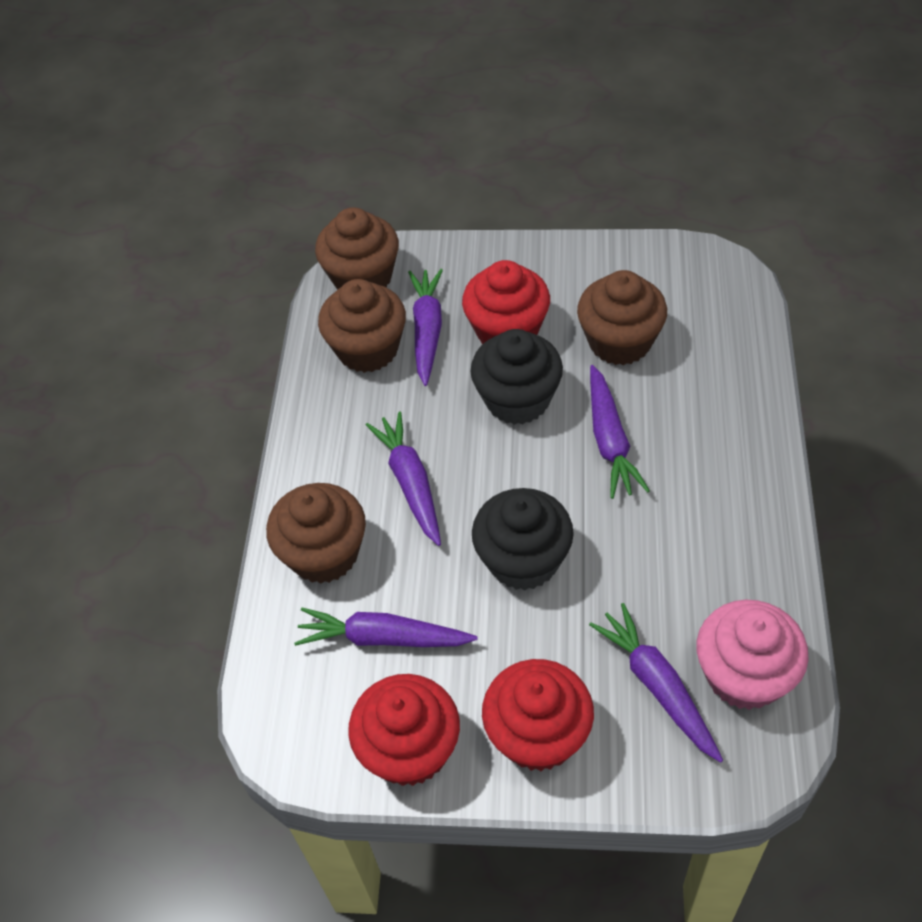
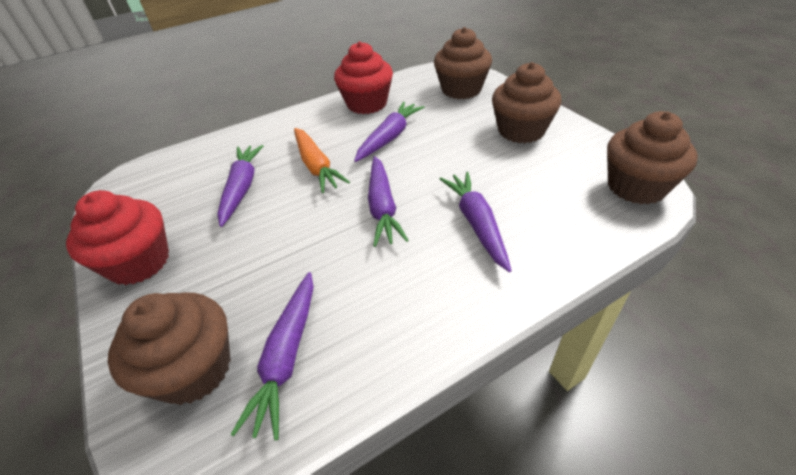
black cupcake: 2 -> 0
orange carrot: 0 -> 1
pink cupcake: 1 -> 0
red cupcake: 3 -> 2

